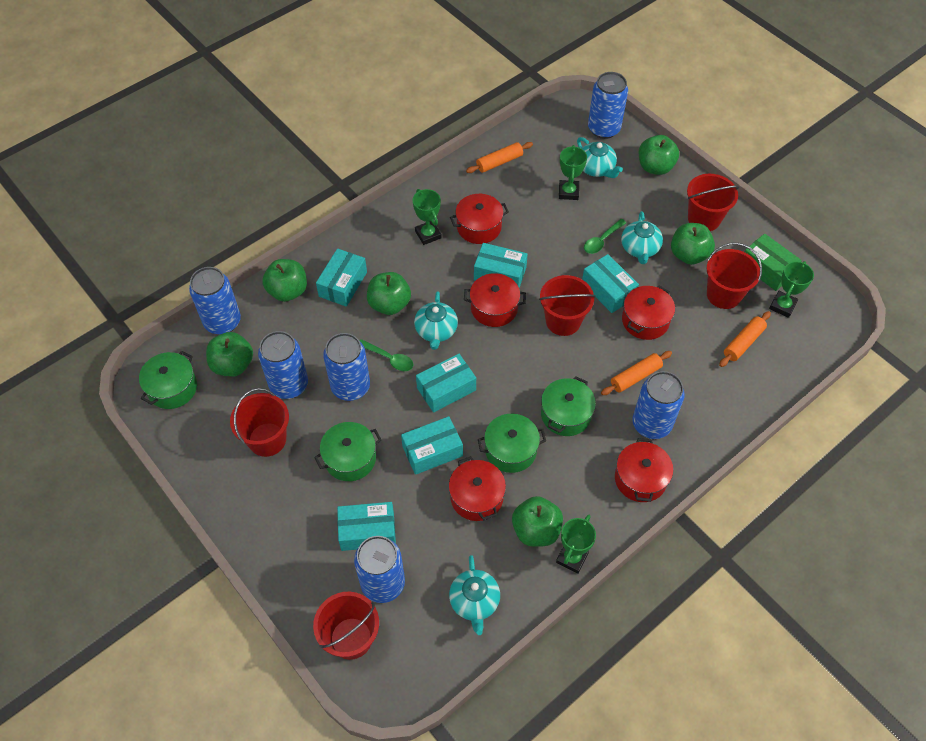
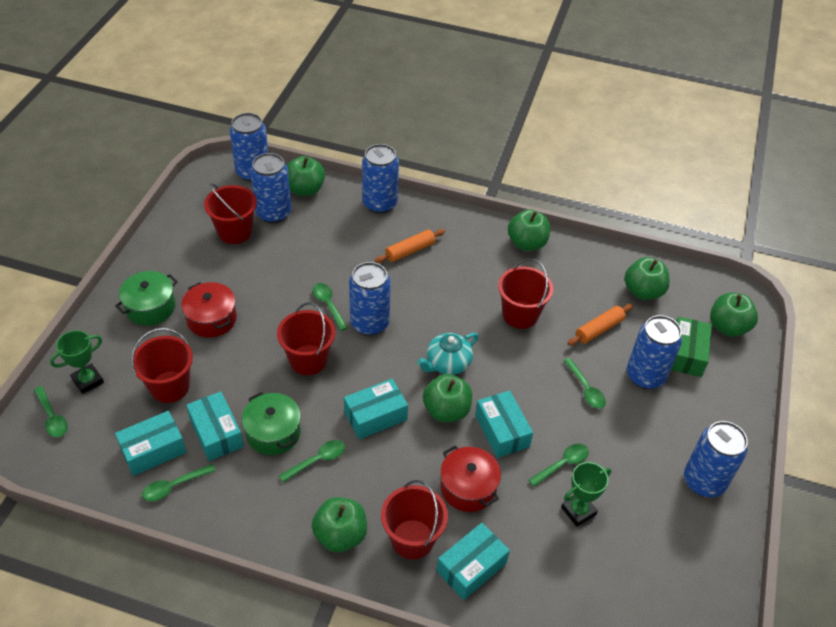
green pot: 4 -> 2
green spoon: 2 -> 6
green trophy: 4 -> 2
orange rolling pin: 3 -> 2
red pot: 5 -> 2
turquoise box: 6 -> 5
turquoise teapot: 4 -> 1

